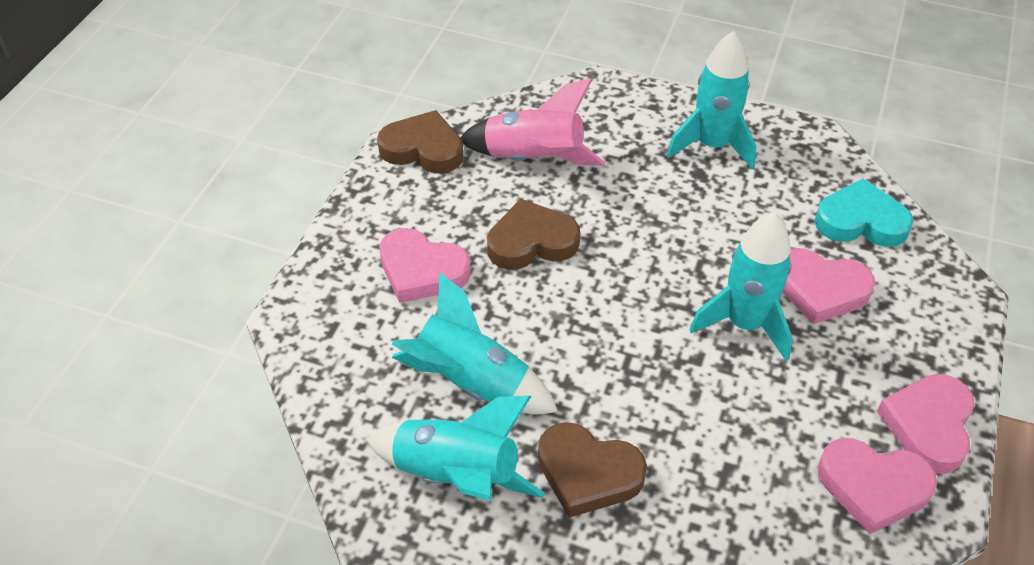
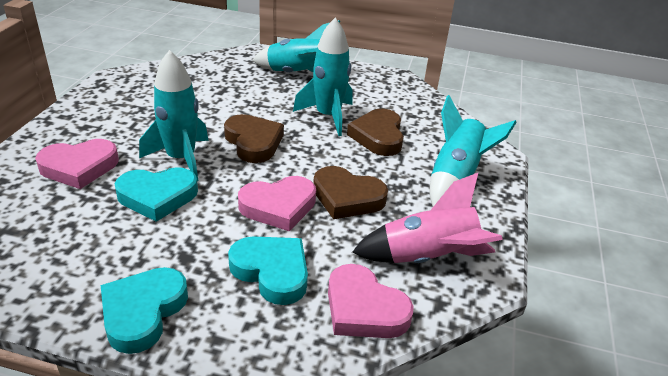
pink heart: 4 -> 3
turquoise heart: 1 -> 3

